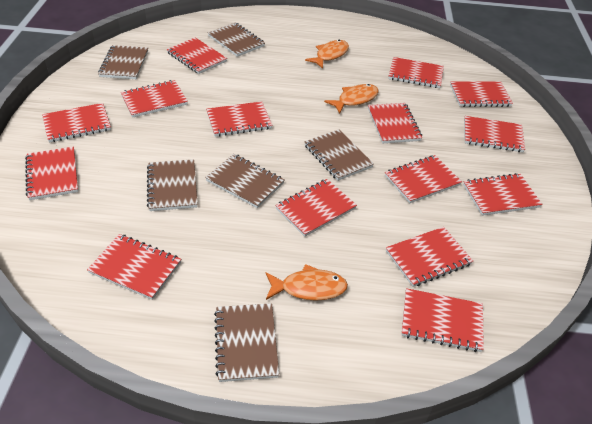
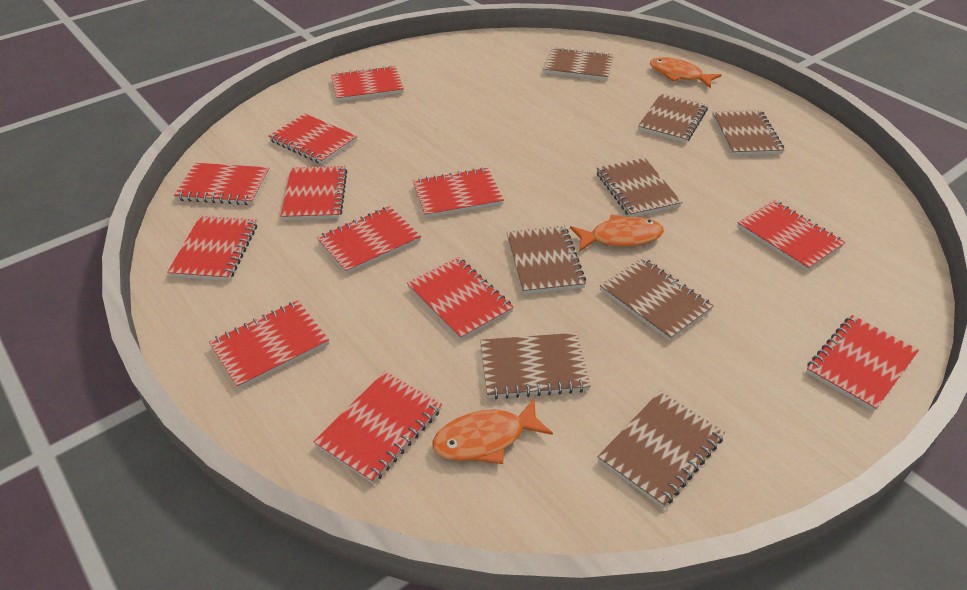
brown notebook: 6 -> 8
red notebook: 15 -> 12

